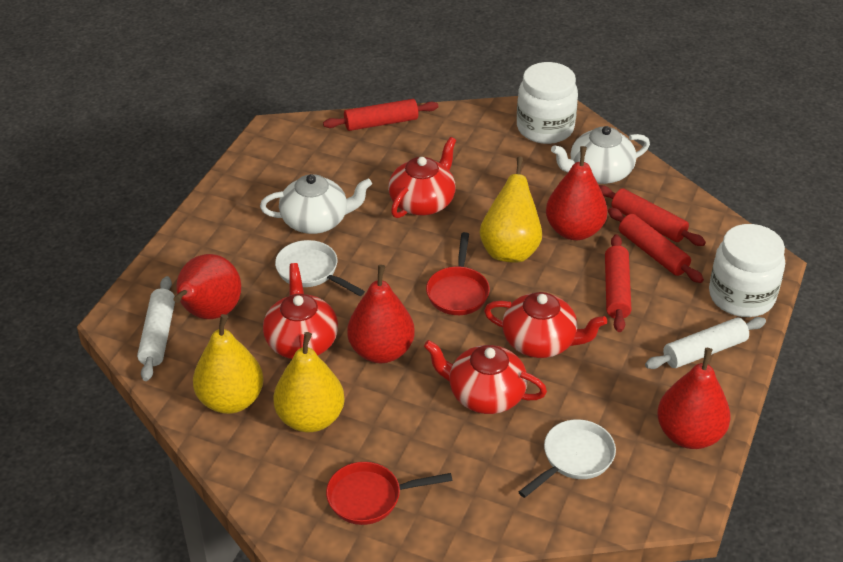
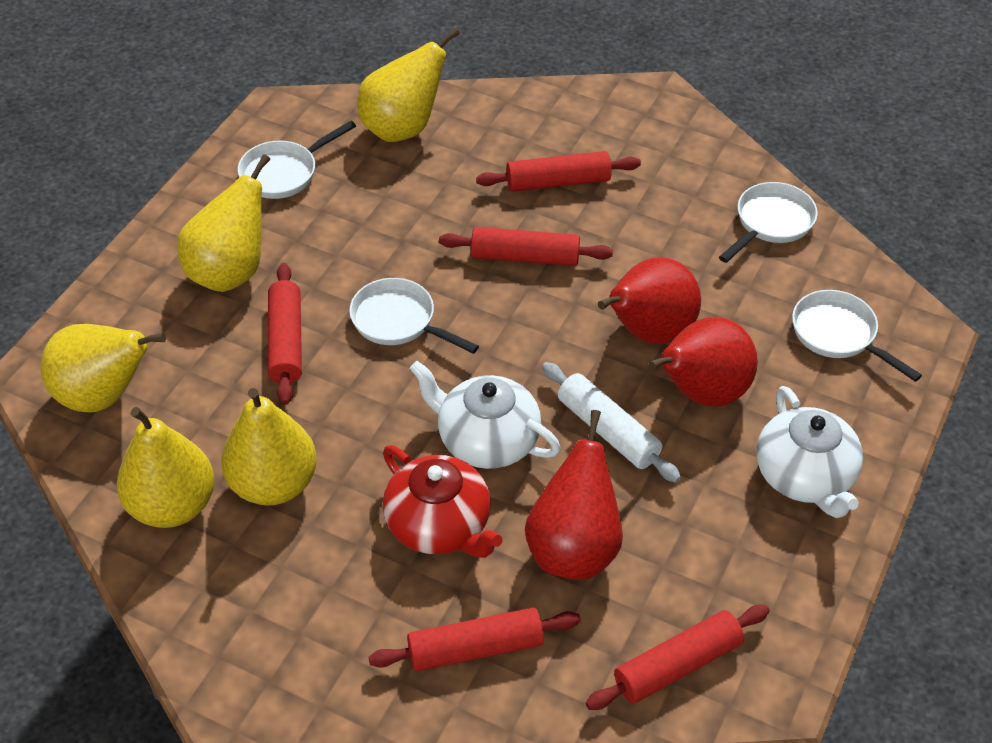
red pan: 2 -> 0
red pear: 4 -> 3
red rolling pin: 4 -> 5
red teapot: 4 -> 1
white jar: 2 -> 0
white pan: 2 -> 4
white rolling pin: 2 -> 1
yellow pear: 3 -> 5

